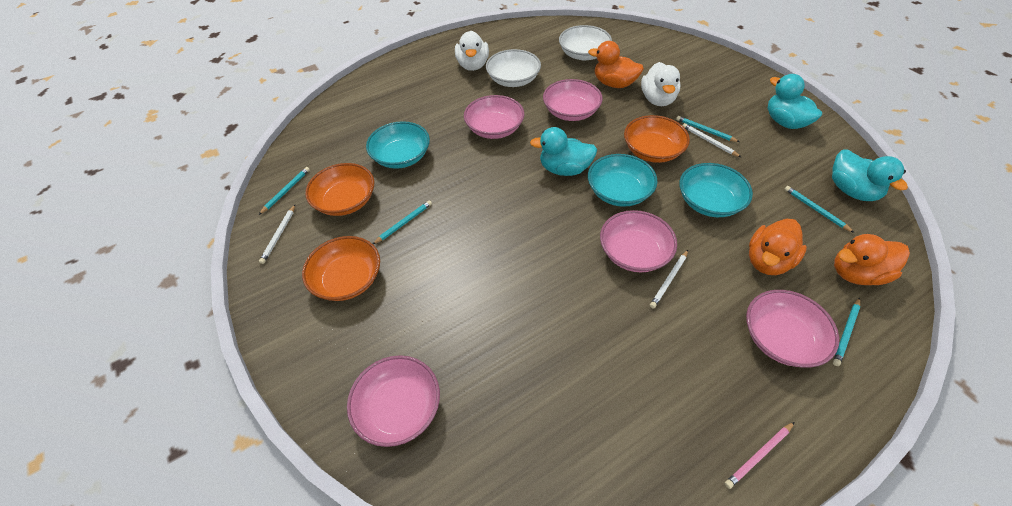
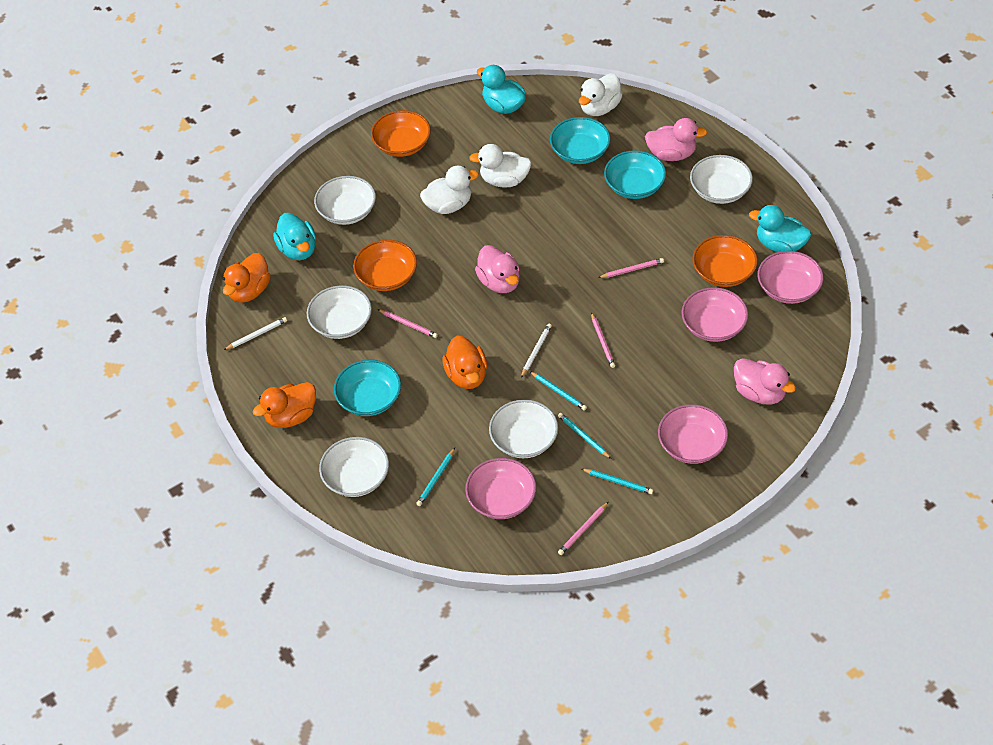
pink bowl: 5 -> 4
pink duck: 0 -> 3
pink pencil: 1 -> 4
turquoise pencil: 5 -> 4
white bowl: 2 -> 5
white duck: 2 -> 3
white pencil: 3 -> 2

